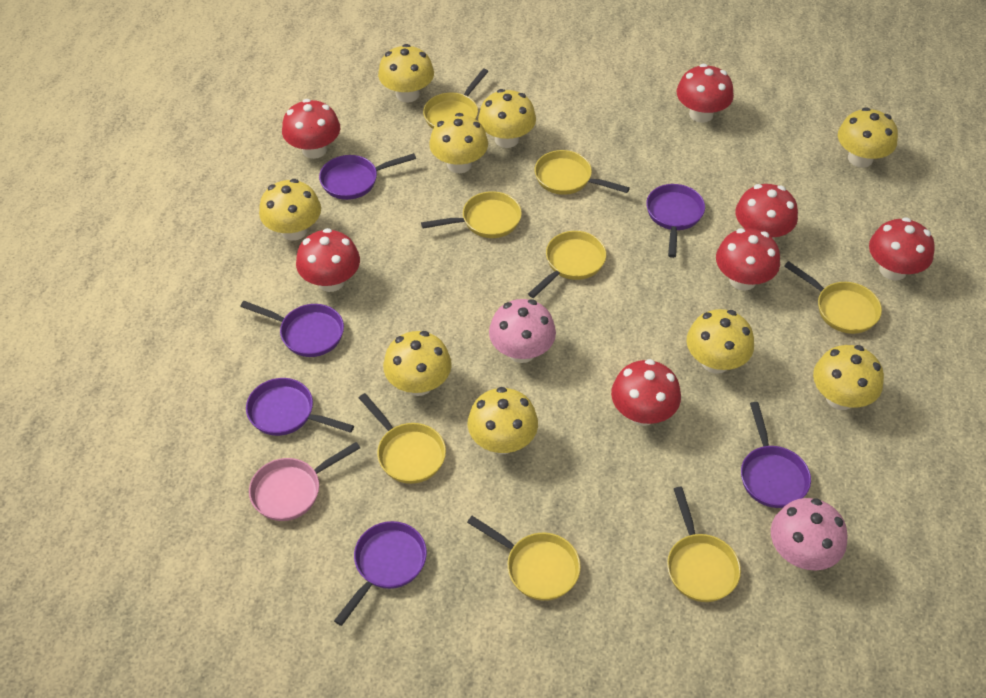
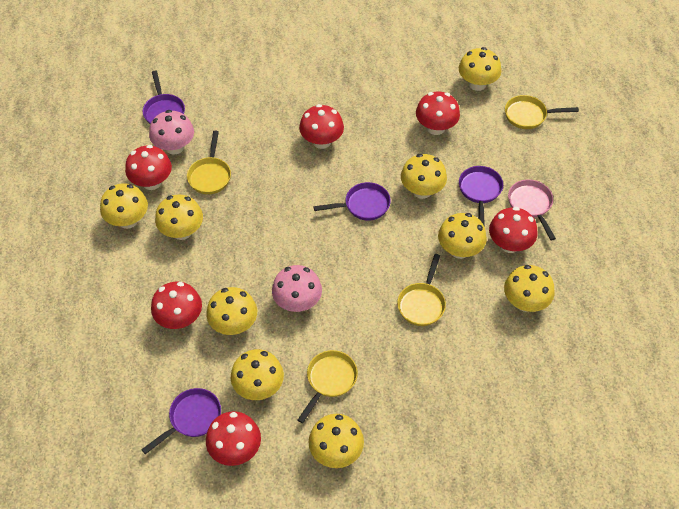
purple pan: 6 -> 4
red mushroom: 7 -> 6
yellow pan: 8 -> 4

